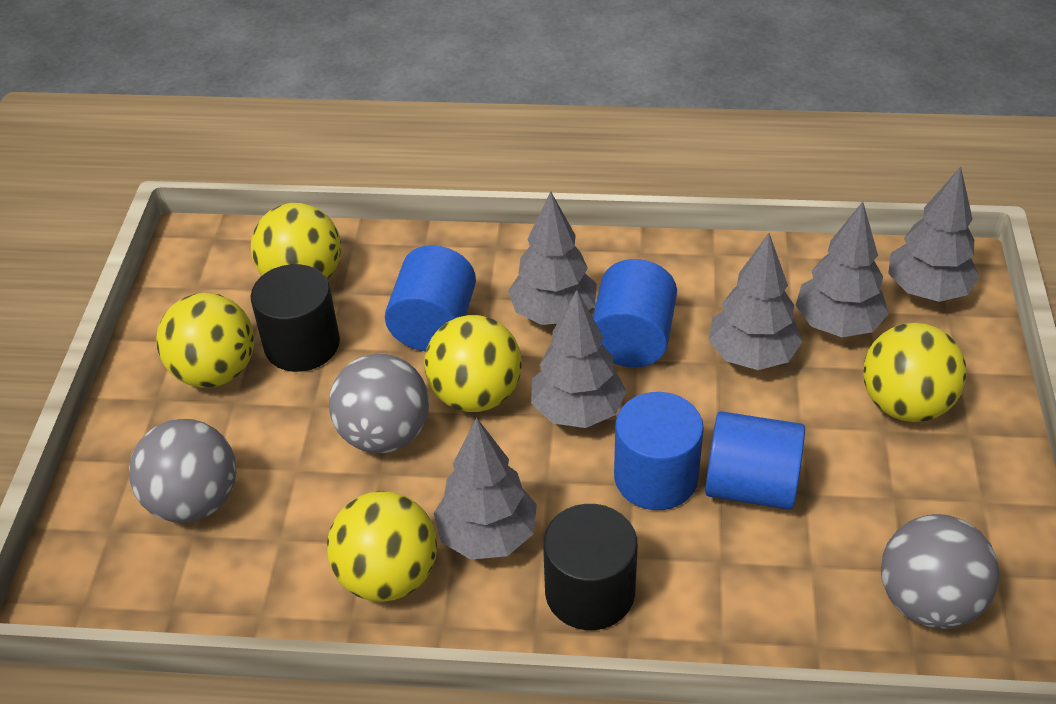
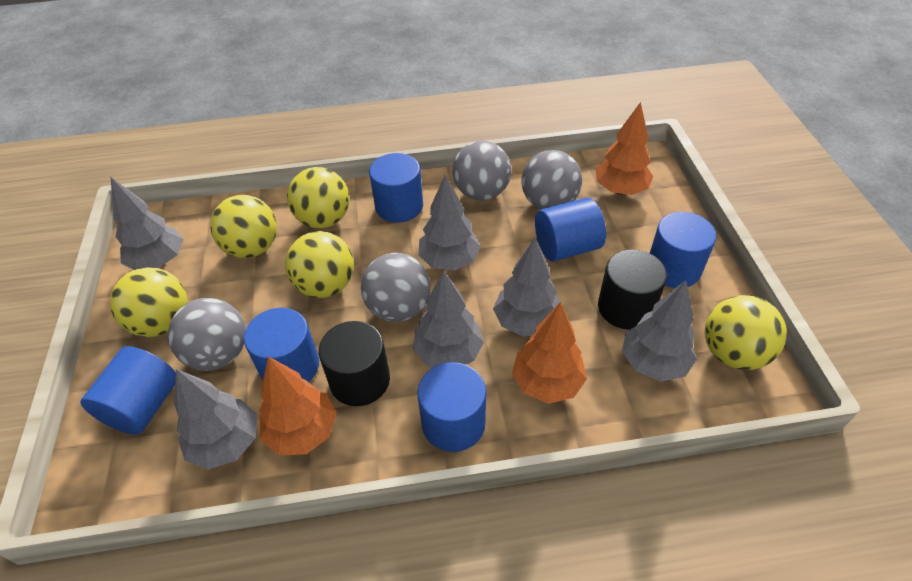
blue cylinder: 4 -> 6
grey ball: 3 -> 4
orange tree: 0 -> 3

